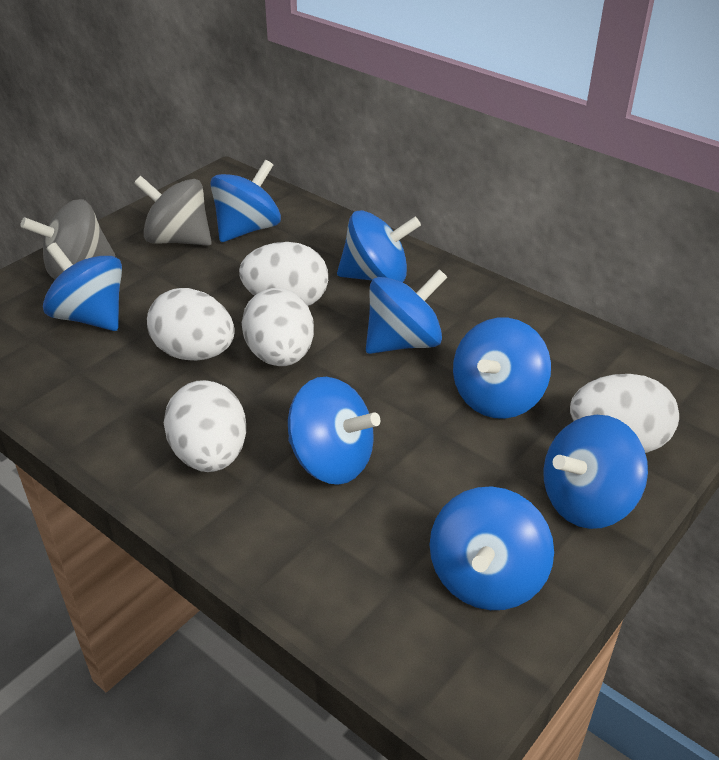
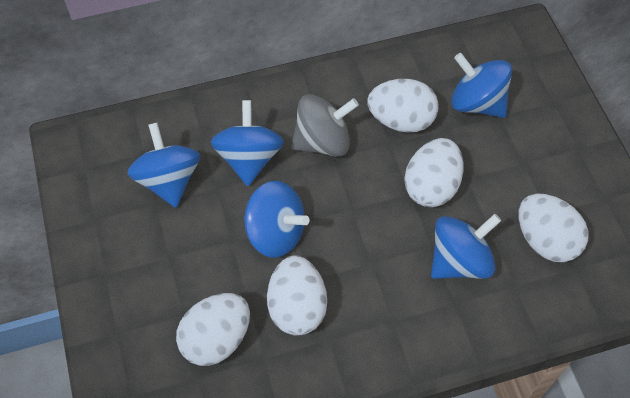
blue spinning top: 8 -> 5
grey spinning top: 2 -> 1

